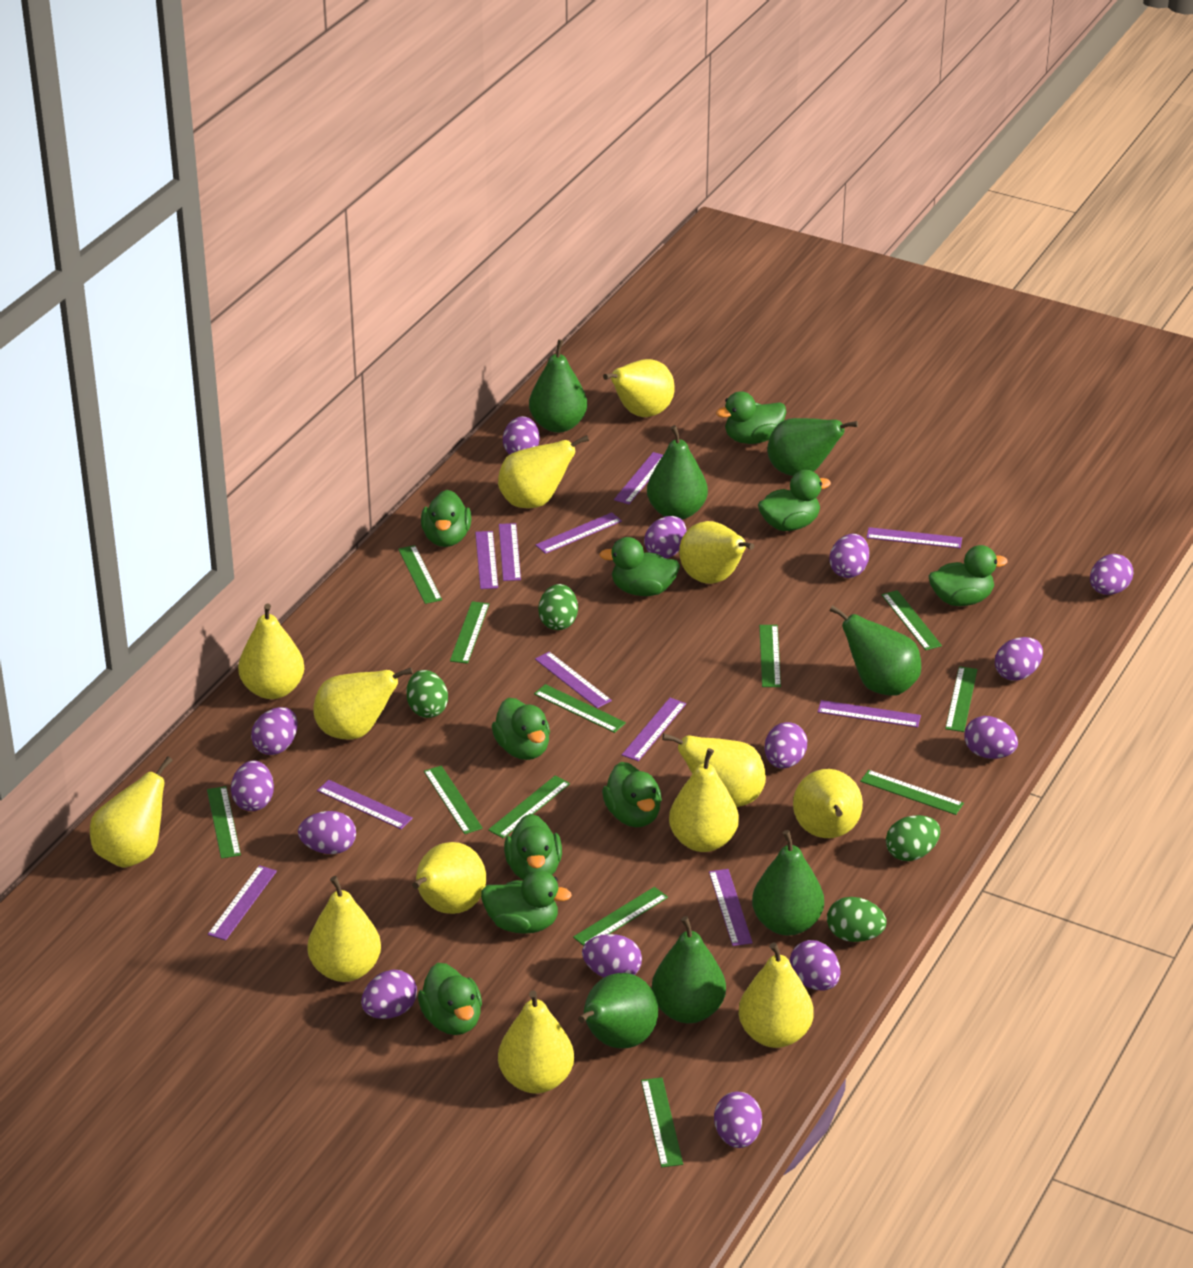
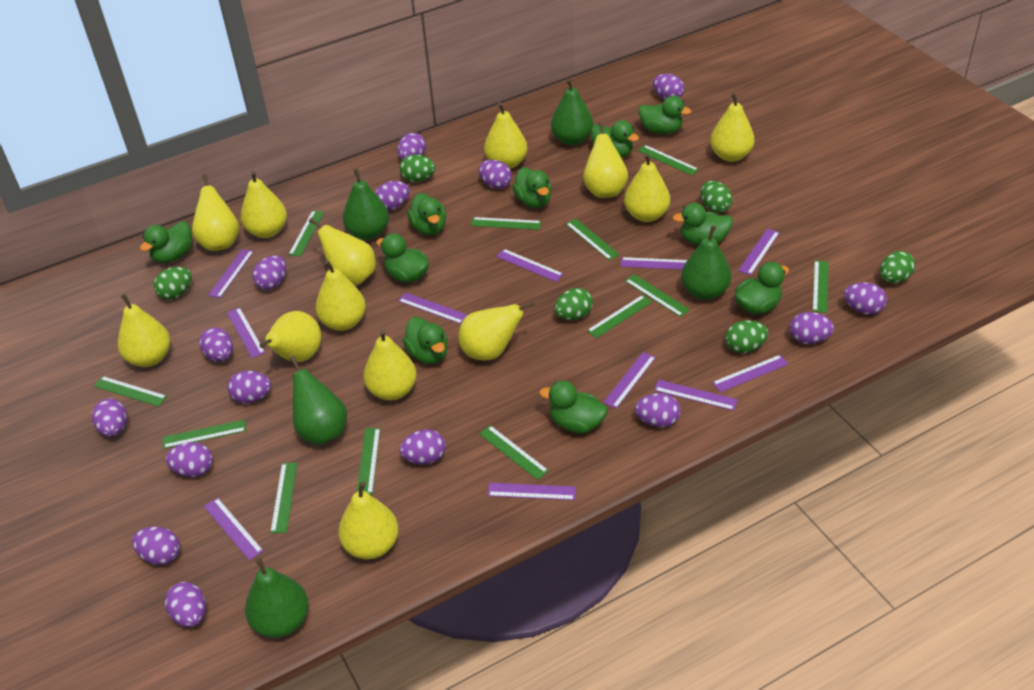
green egg: 4 -> 6
green pear: 7 -> 5
purple egg: 14 -> 15

